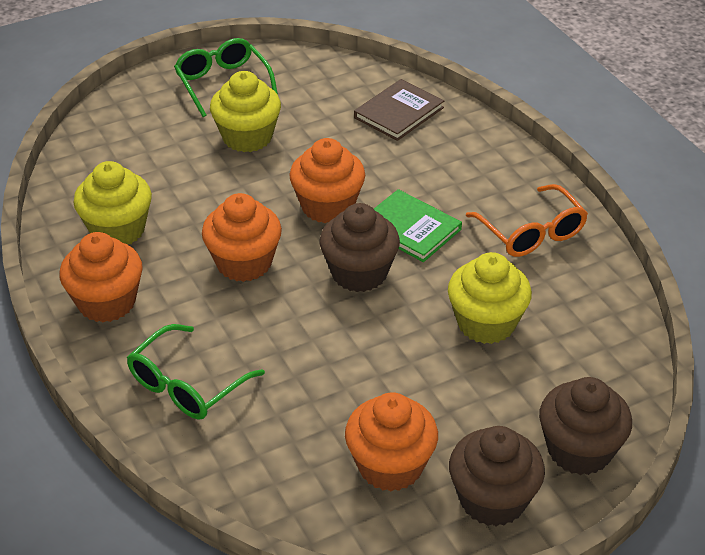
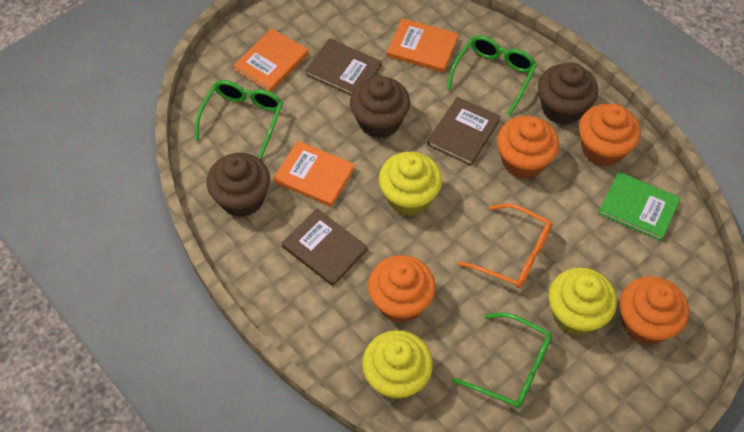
brown book: 1 -> 3
green glasses: 2 -> 3
orange book: 0 -> 3

